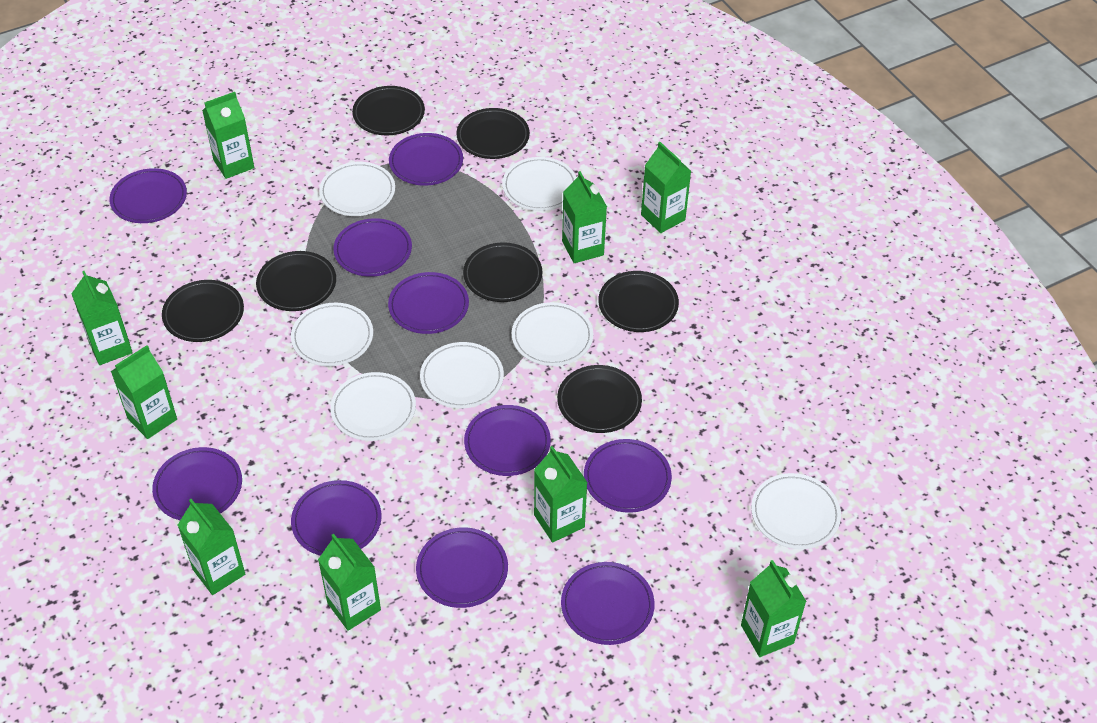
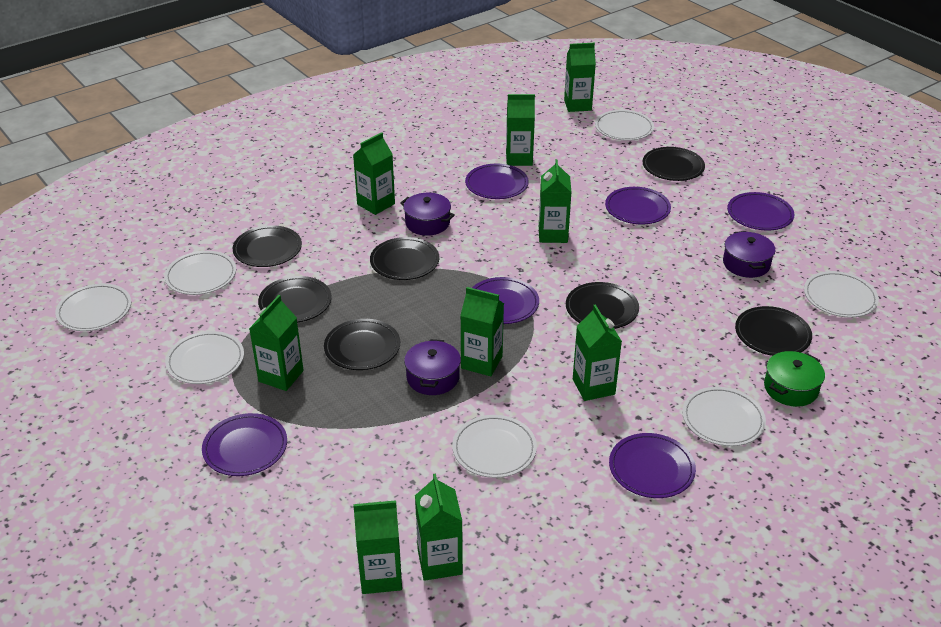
green pot: 0 -> 1
purple plate: 10 -> 6
purple pot: 0 -> 3

